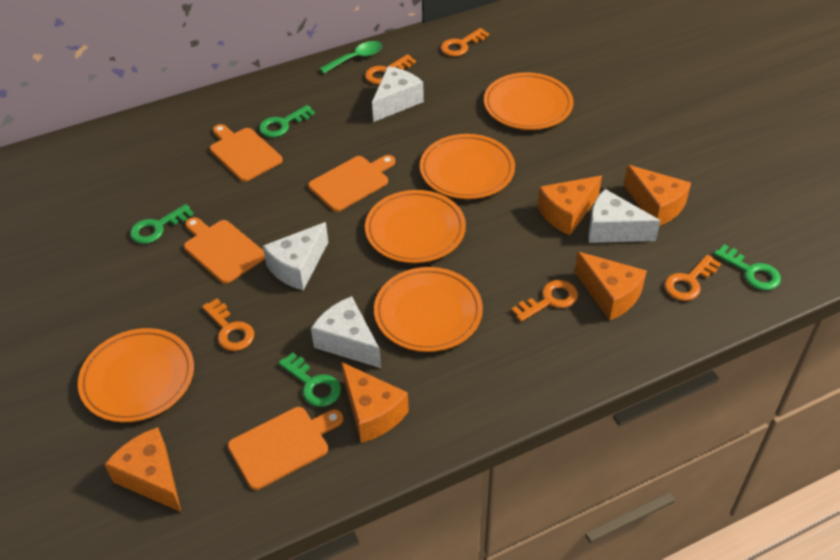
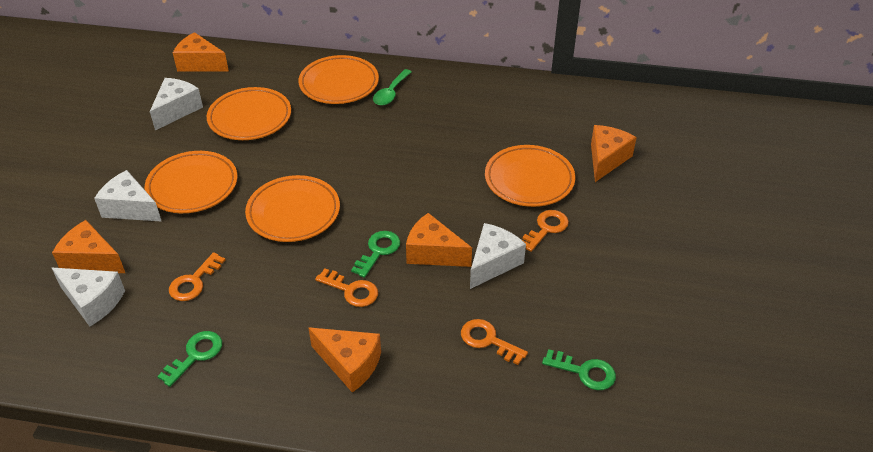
green key: 4 -> 3
orange cutting board: 4 -> 0
orange key: 5 -> 4

